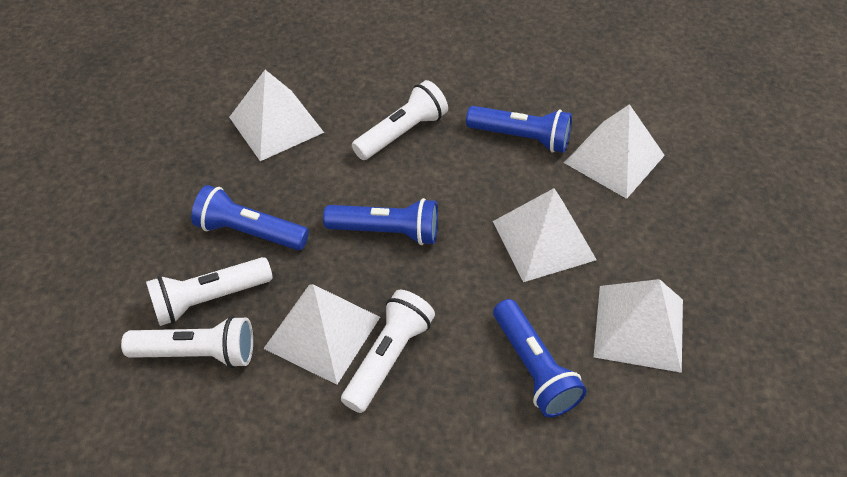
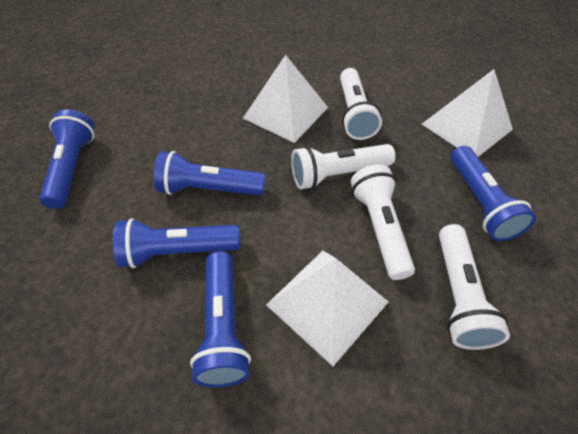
blue flashlight: 4 -> 5
white pyramid: 5 -> 3

